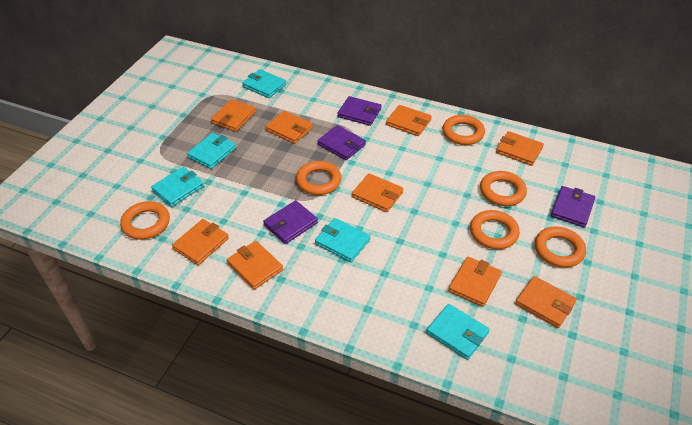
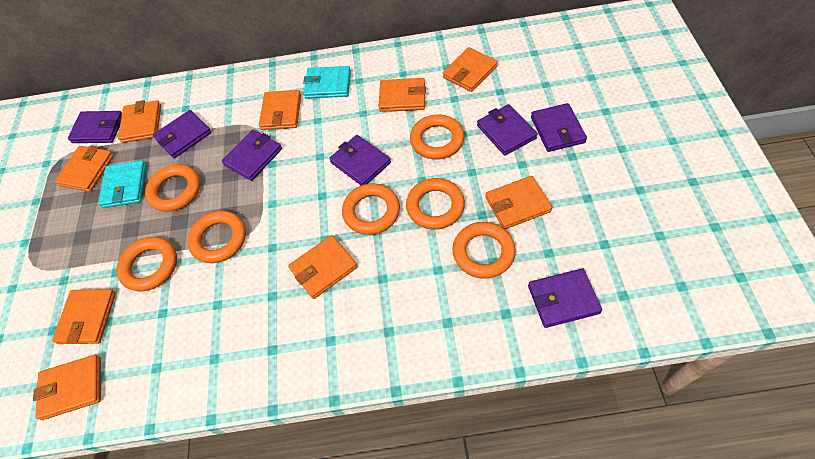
orange ring: 6 -> 7
purple wallet: 4 -> 7
turquoise wallet: 5 -> 2

